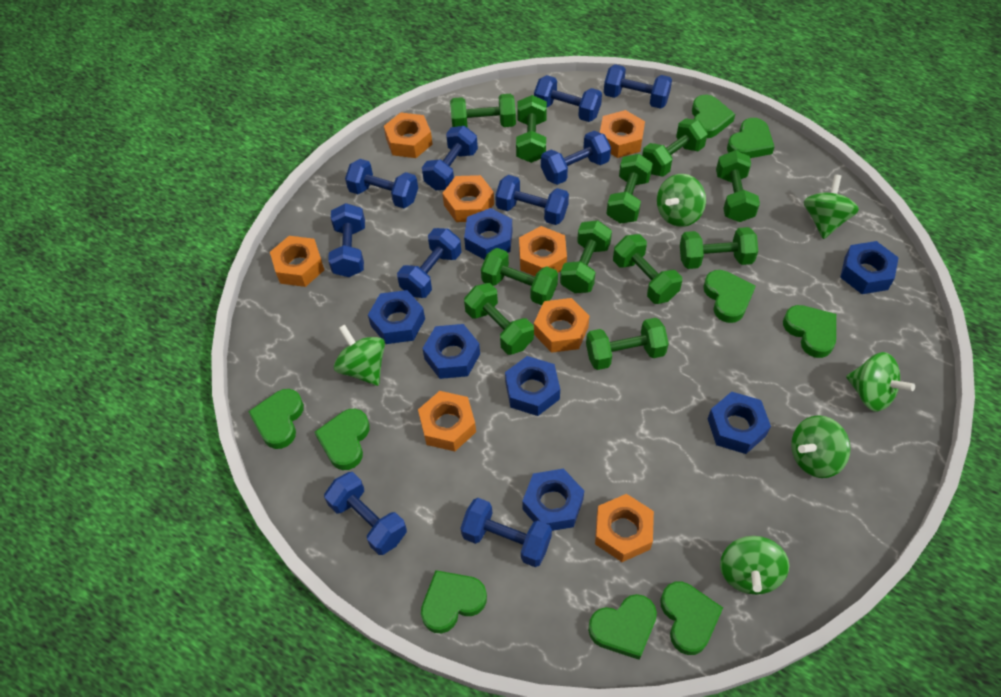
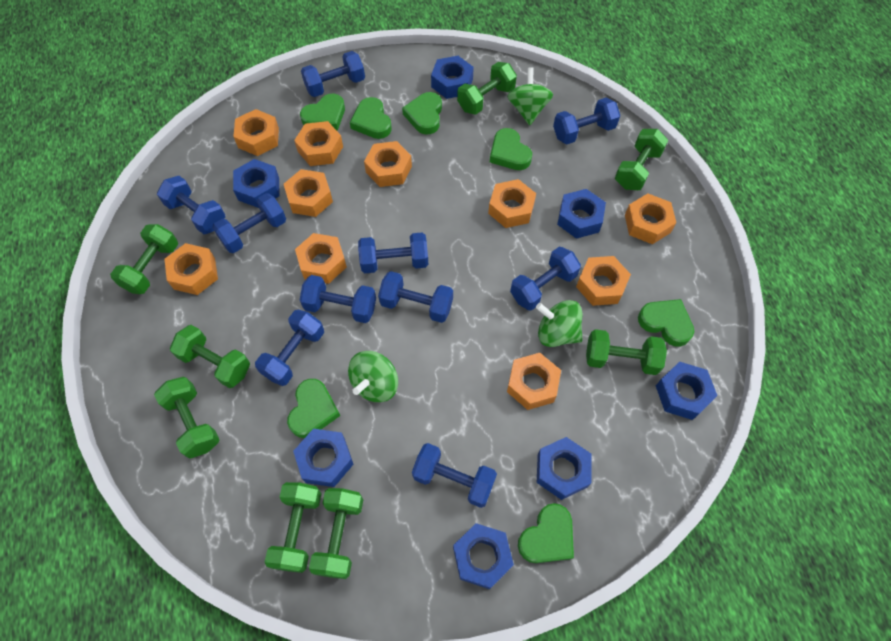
green dumbbell: 11 -> 8
green heart: 9 -> 7
green spinning top: 6 -> 3
orange nut: 8 -> 10

